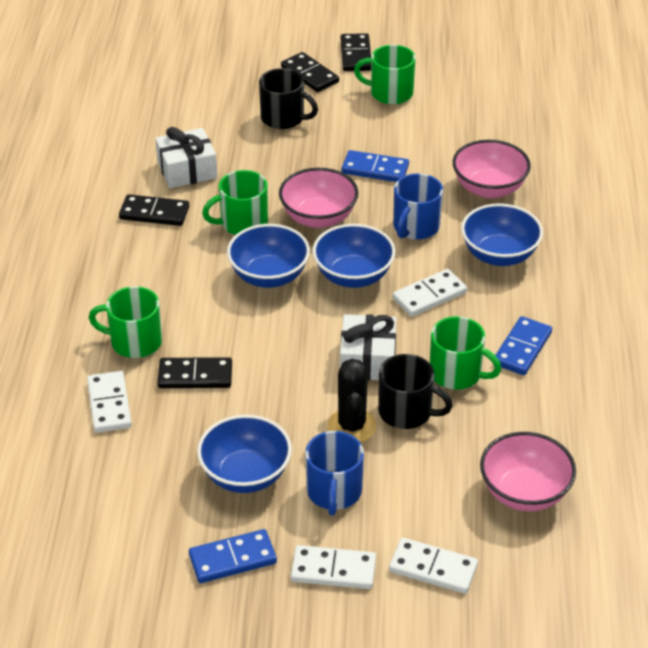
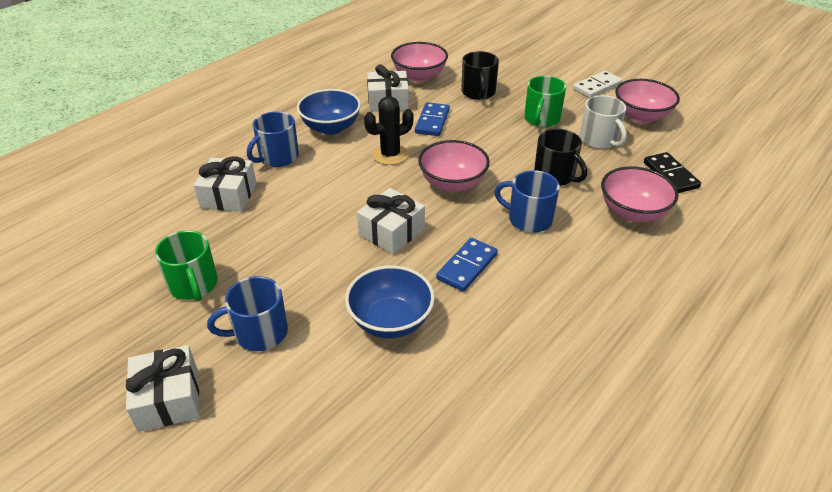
black domino: 4 -> 1
blue bowl: 4 -> 2
blue domino: 3 -> 2
blue mug: 2 -> 3
green mug: 4 -> 2
pink bowl: 3 -> 4
white domino: 4 -> 1
white gift: 2 -> 4
white mug: 0 -> 1

